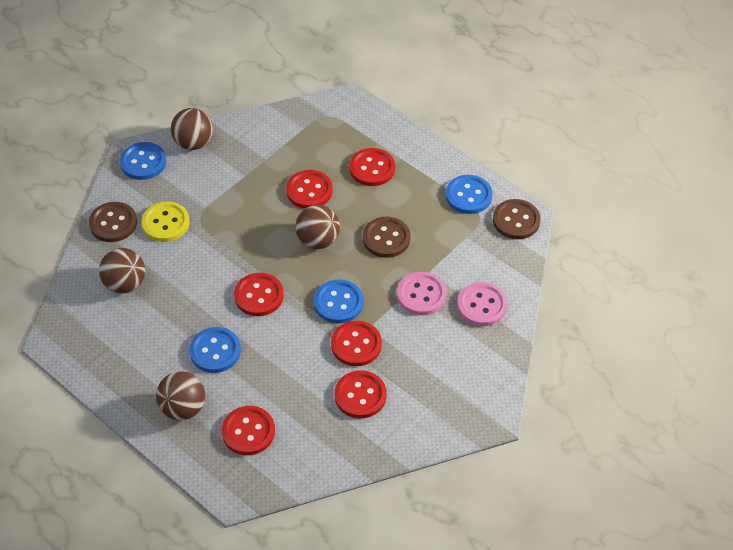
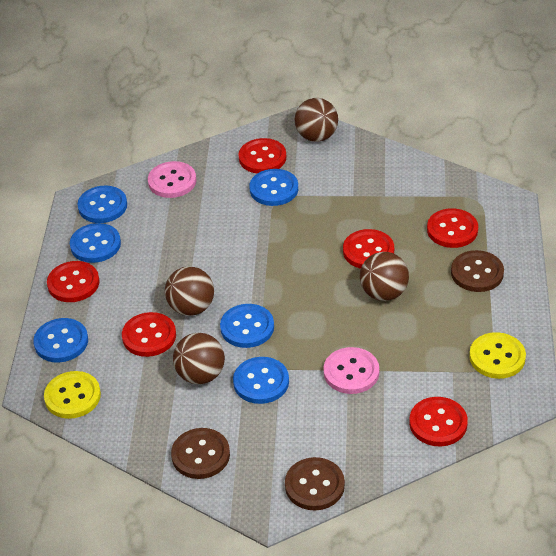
blue button: 4 -> 6
yellow button: 1 -> 2

